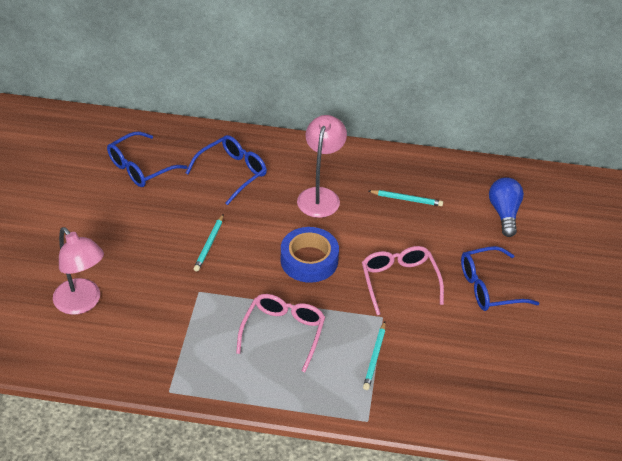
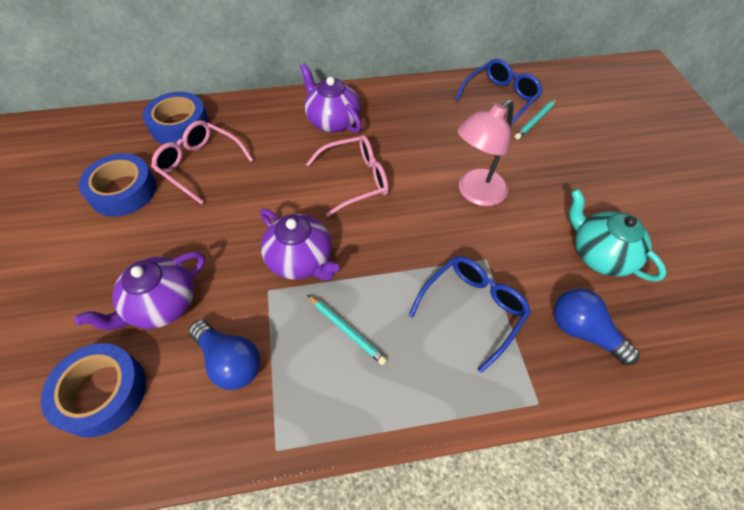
blue glasses: 3 -> 2
blue light bulb: 1 -> 2
blue tape: 1 -> 3
pink lamp: 2 -> 1
purple teapot: 0 -> 3
turquoise pencil: 3 -> 2
turquoise teapot: 0 -> 1

